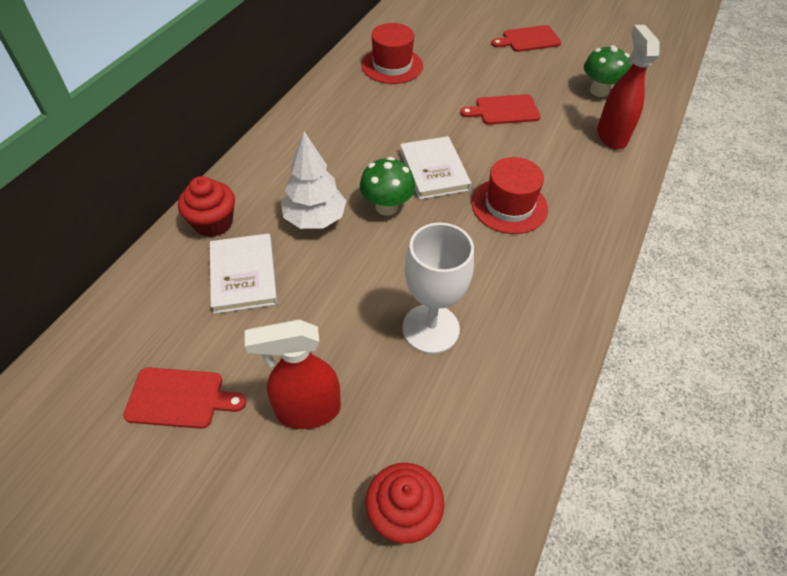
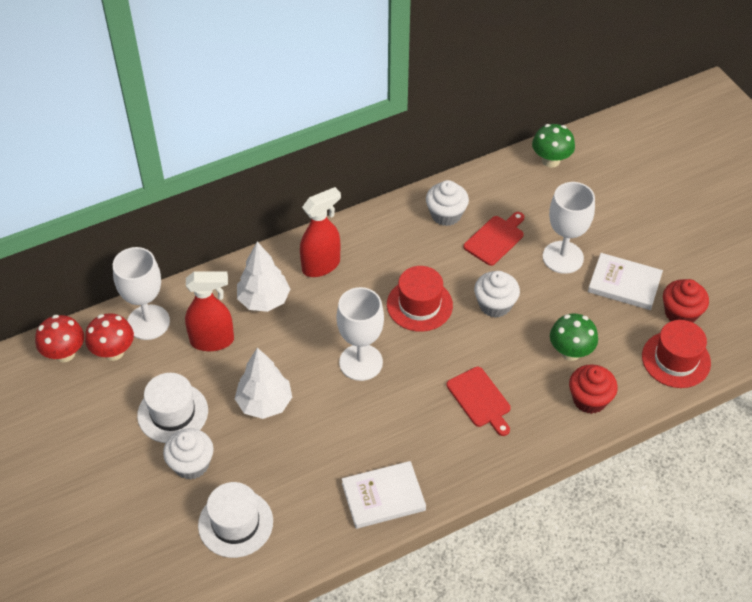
red cutting board: 3 -> 2
red mushroom: 0 -> 2
white cupcake: 0 -> 3
white goblet: 1 -> 3
white hat: 0 -> 2
white tree: 1 -> 2

